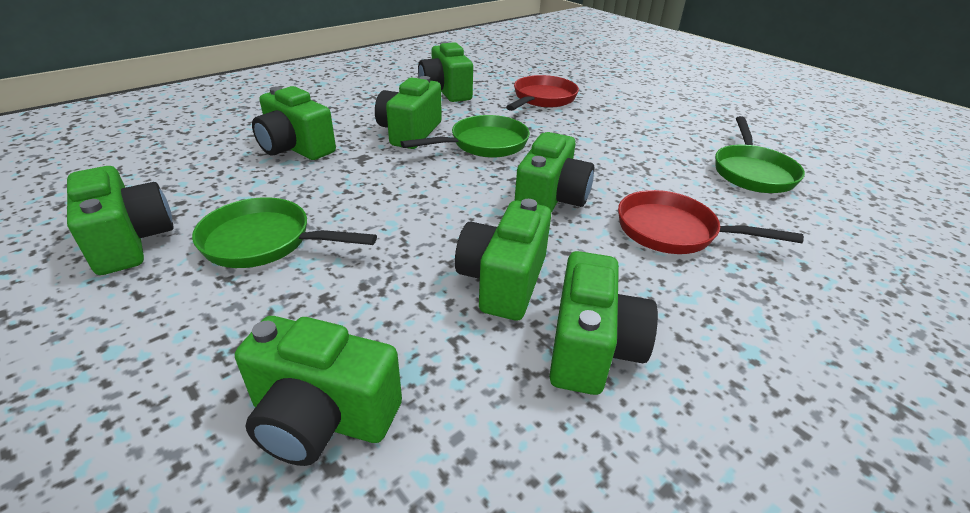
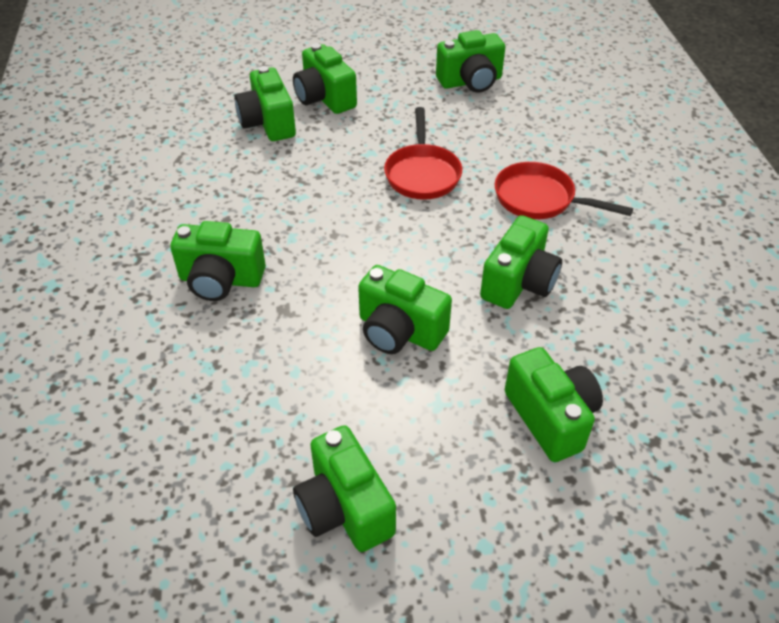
green pan: 3 -> 0

